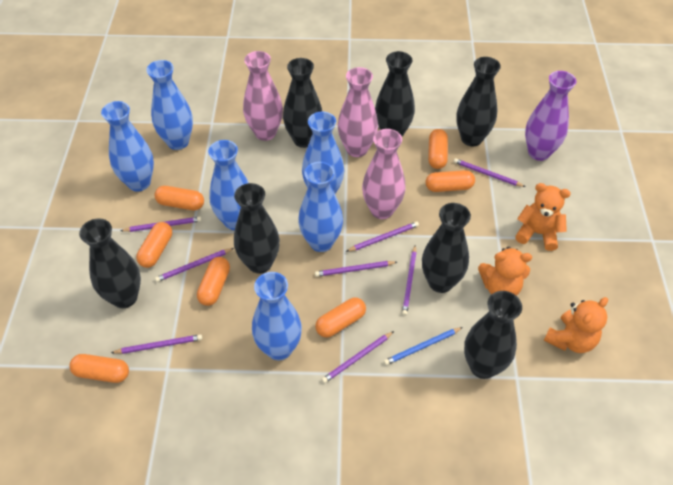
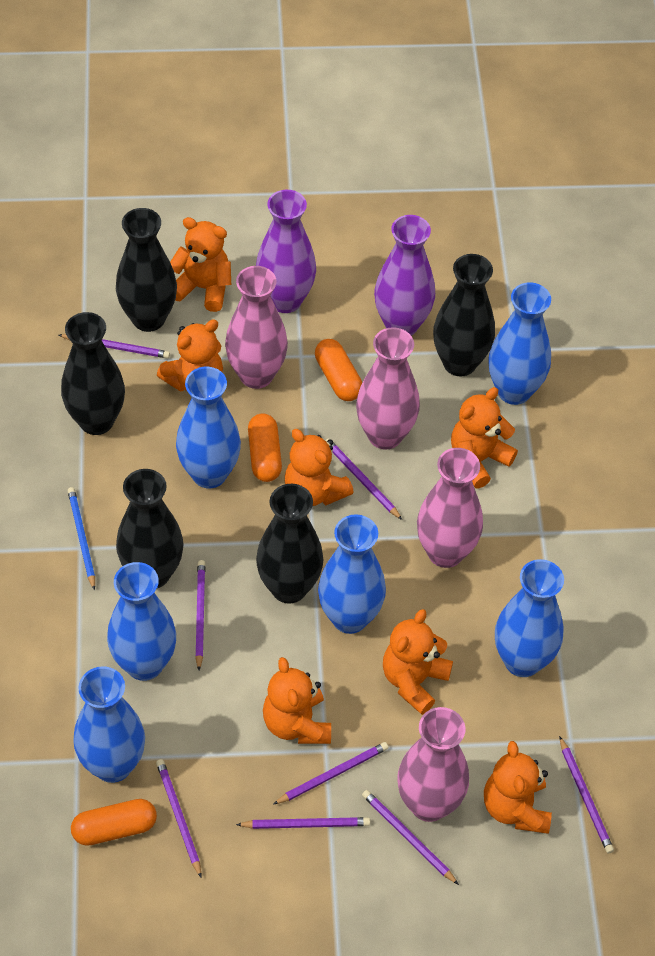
black vase: 7 -> 5
orange capsule: 7 -> 3
orange teddy bear: 3 -> 7
pink vase: 3 -> 4
purple vase: 1 -> 2

